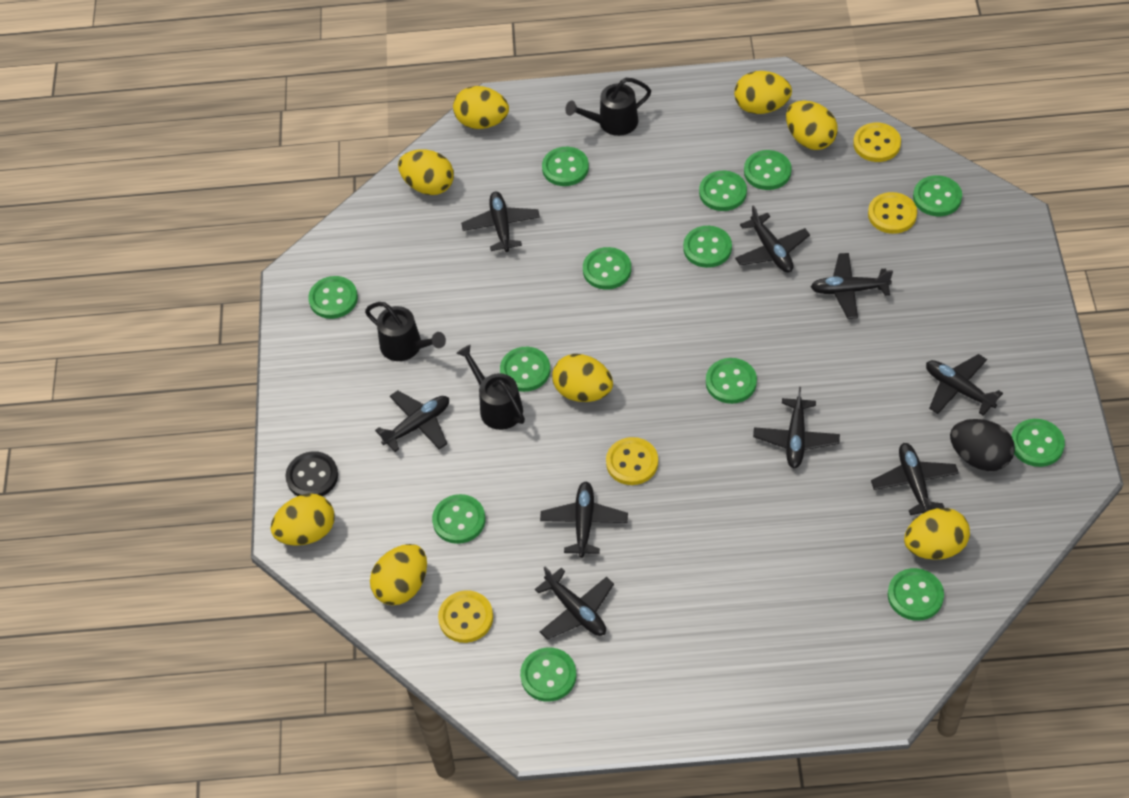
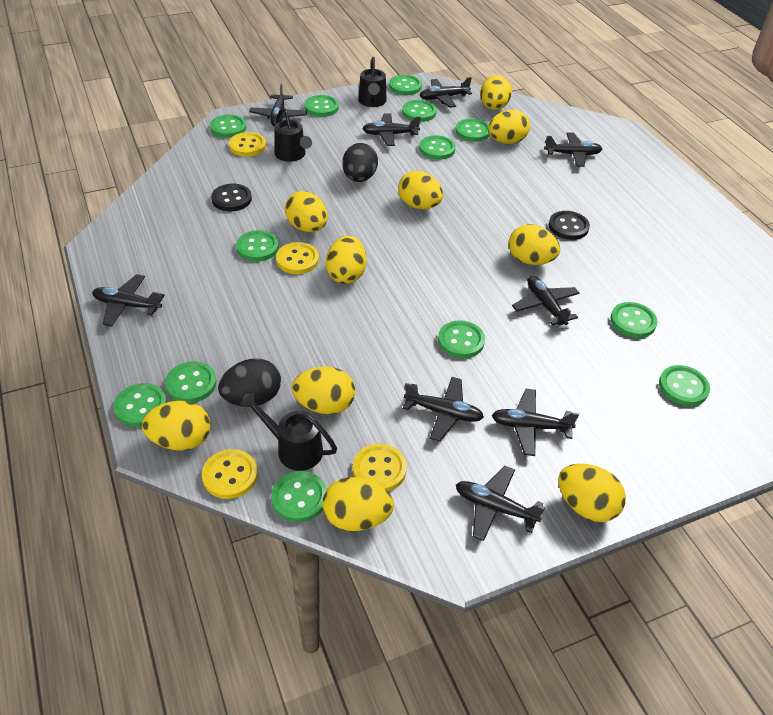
black button: 1 -> 2
black egg: 1 -> 2
yellow egg: 8 -> 10

